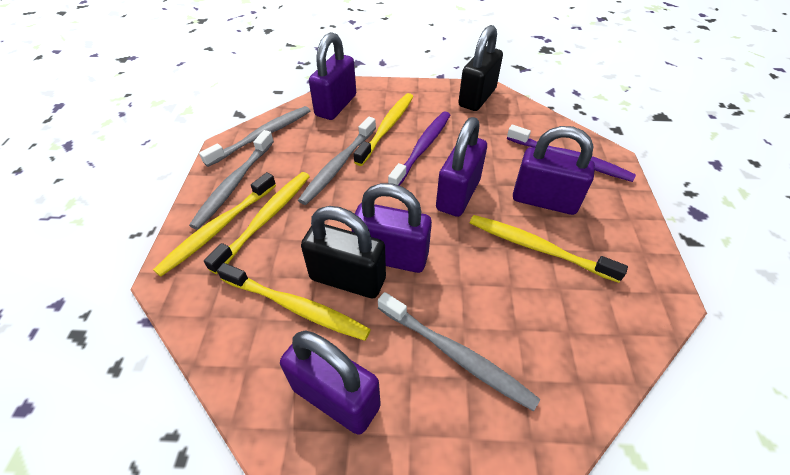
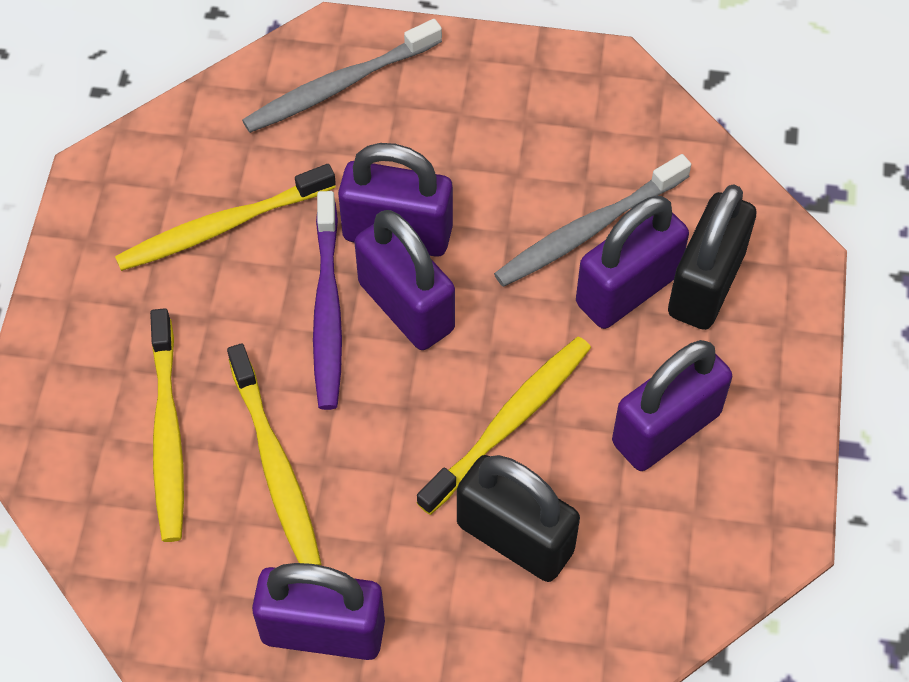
grey toothbrush: 4 -> 2
purple toothbrush: 2 -> 1
yellow toothbrush: 5 -> 4

